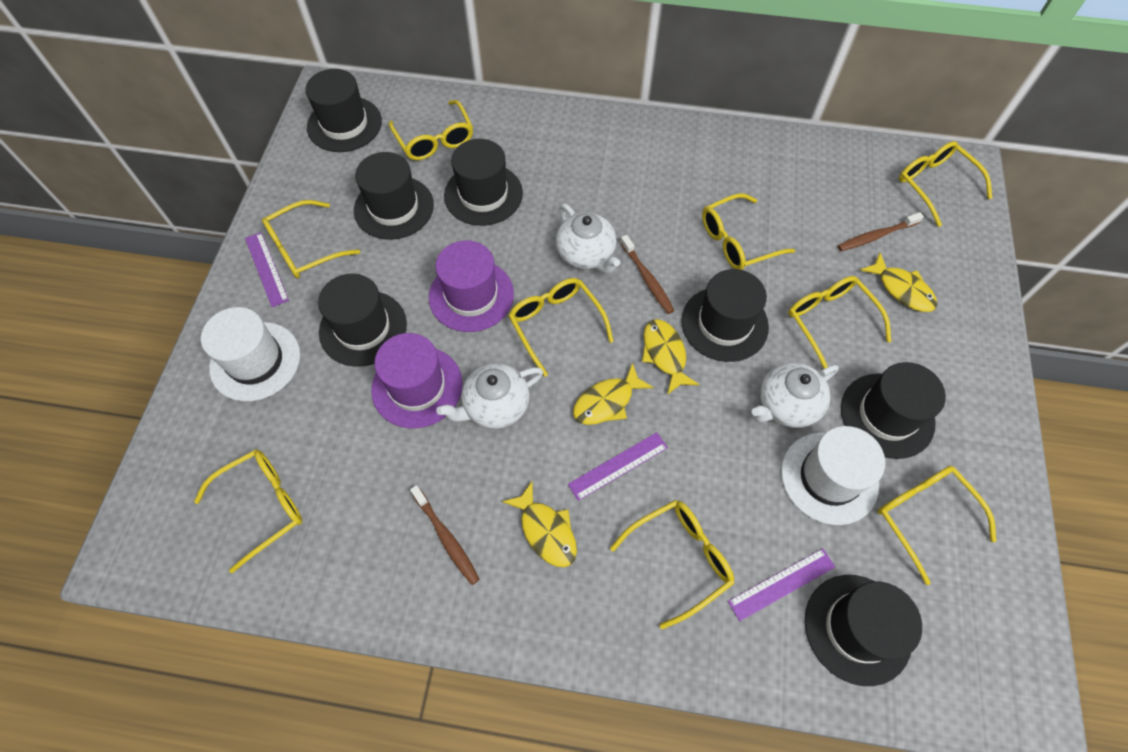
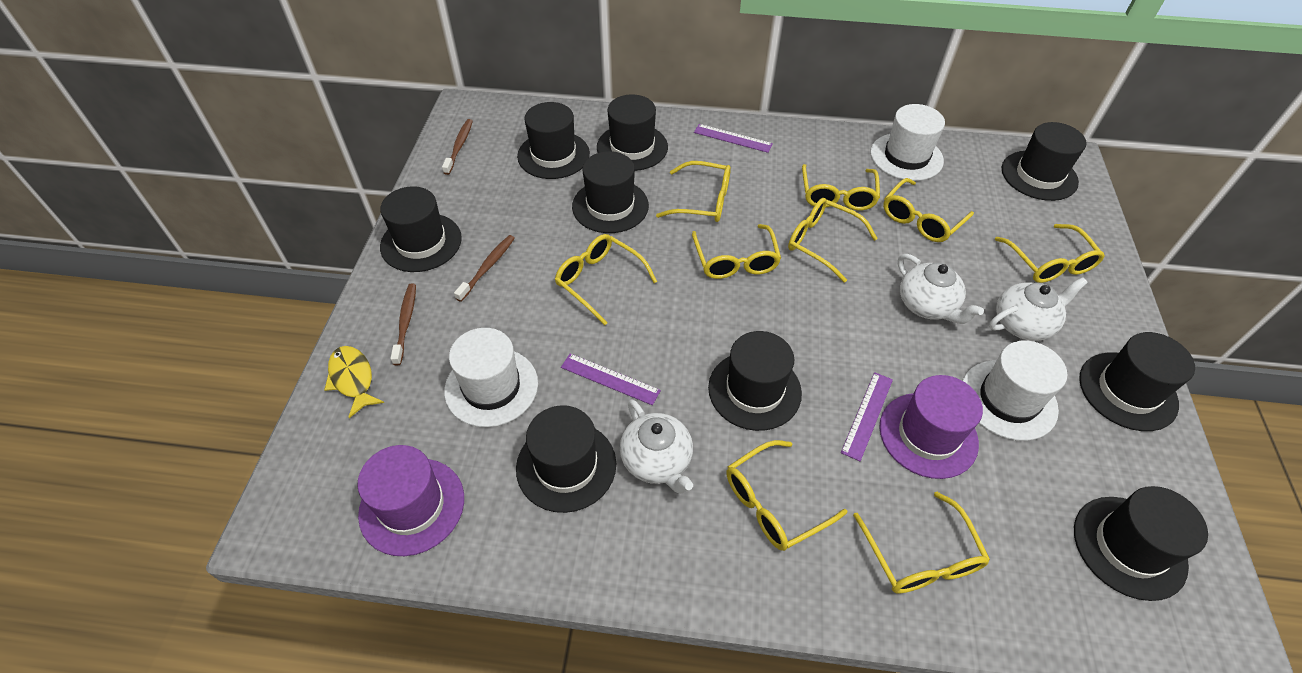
black hat: 7 -> 9
white hat: 2 -> 3
yellow fish: 4 -> 1

